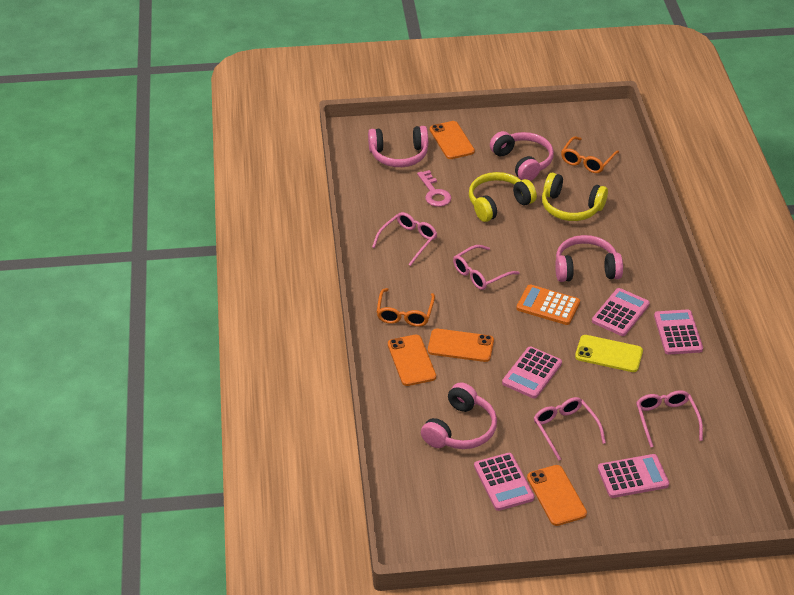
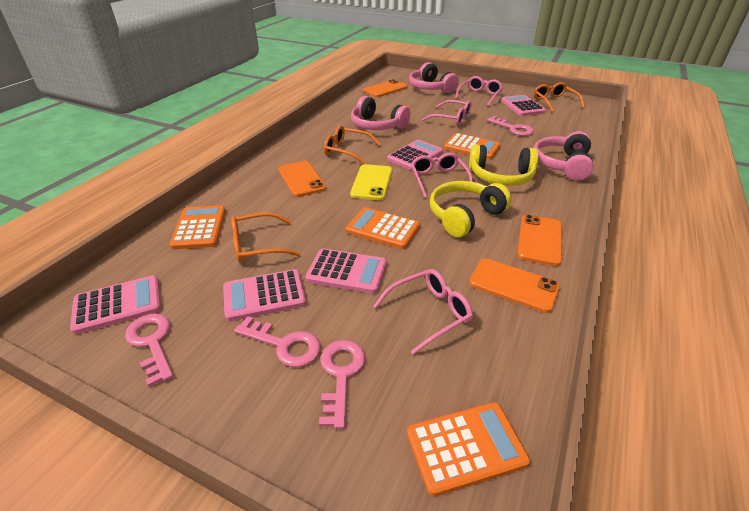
orange calculator: 1 -> 4
orange glasses: 2 -> 3
pink headphones: 4 -> 3
pink key: 1 -> 4

